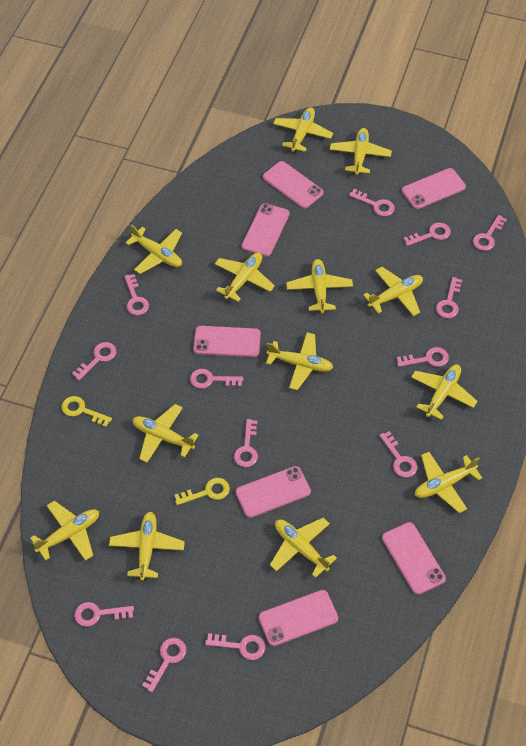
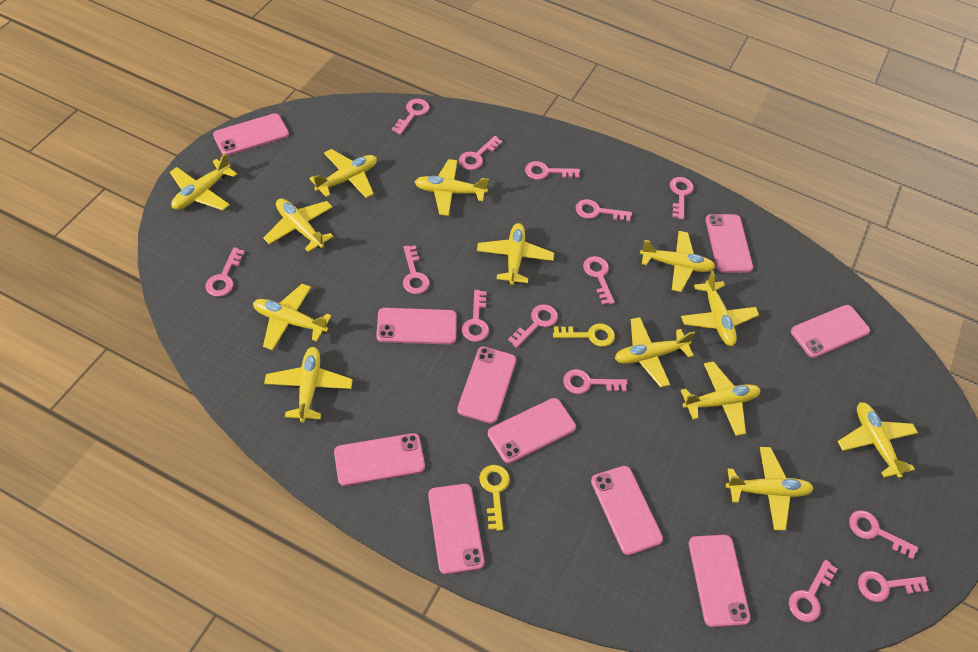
pink key: 13 -> 14
pink phone: 7 -> 10

